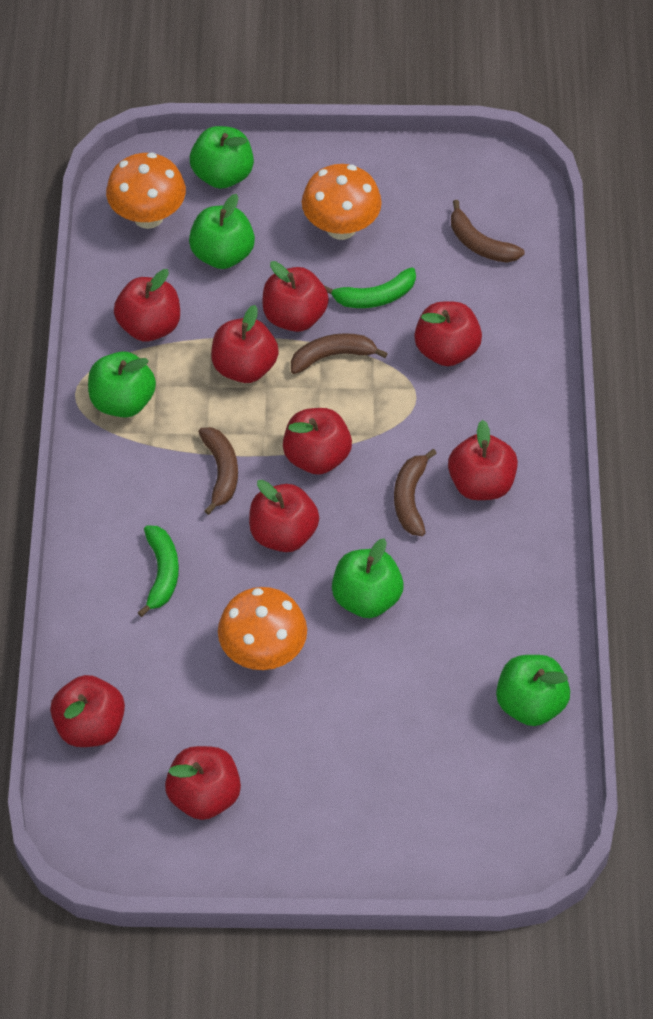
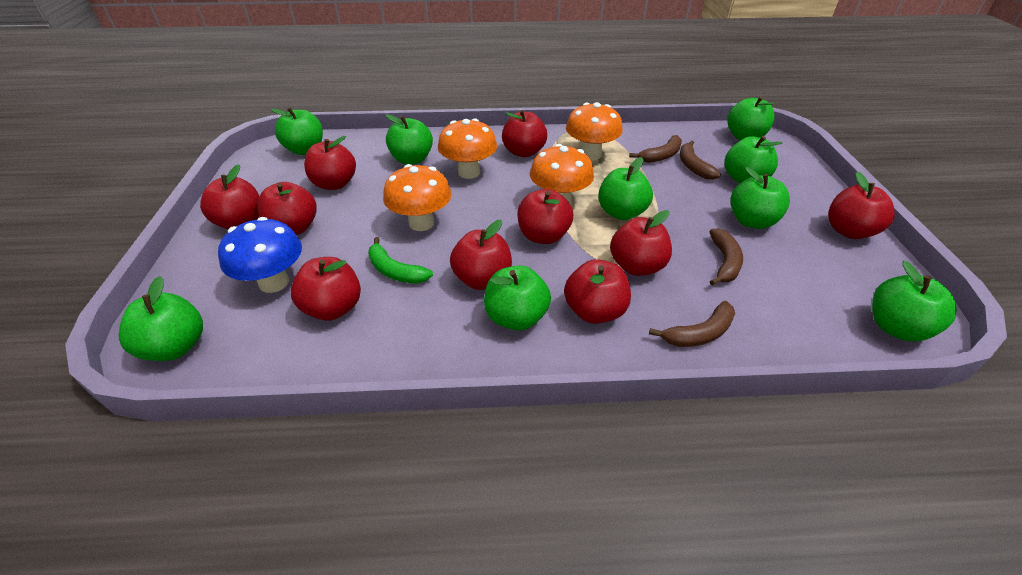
blue mushroom: 0 -> 1
green apple: 5 -> 9
green banana: 2 -> 1
orange mushroom: 3 -> 4
red apple: 9 -> 10

